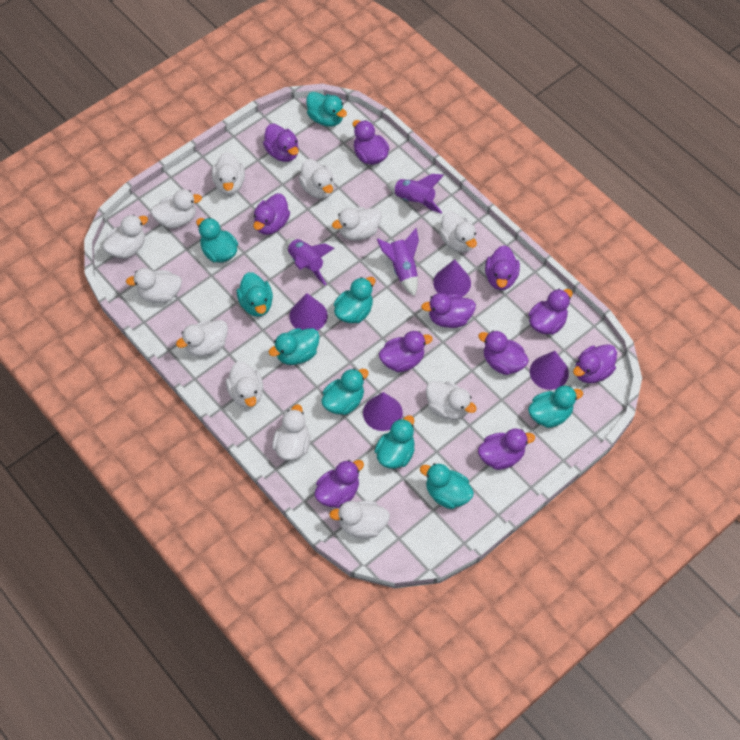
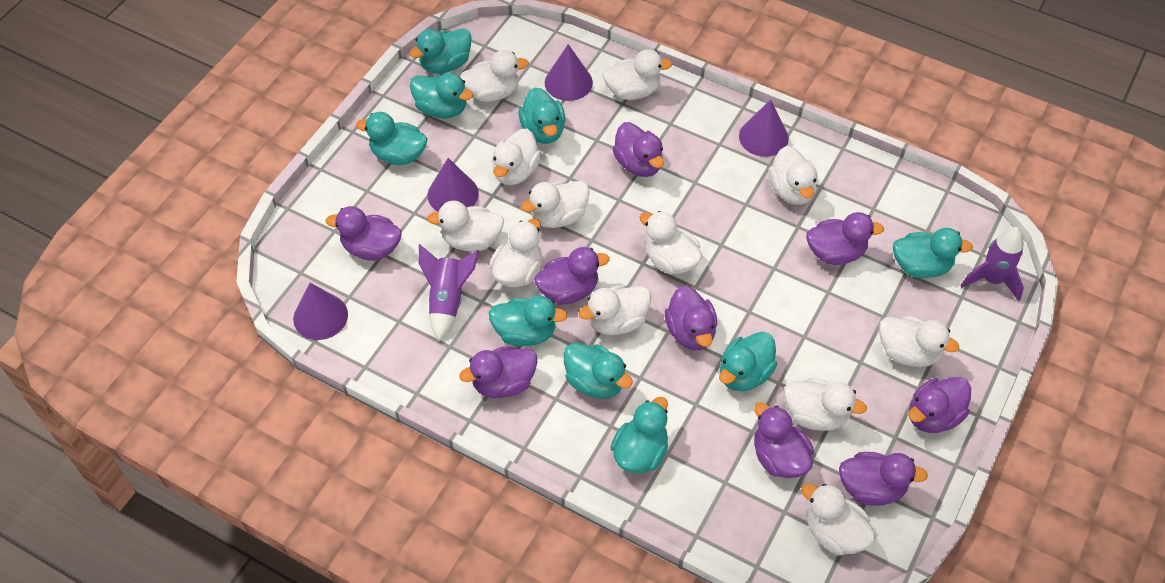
purple duck: 11 -> 9
purple rocket: 3 -> 2

